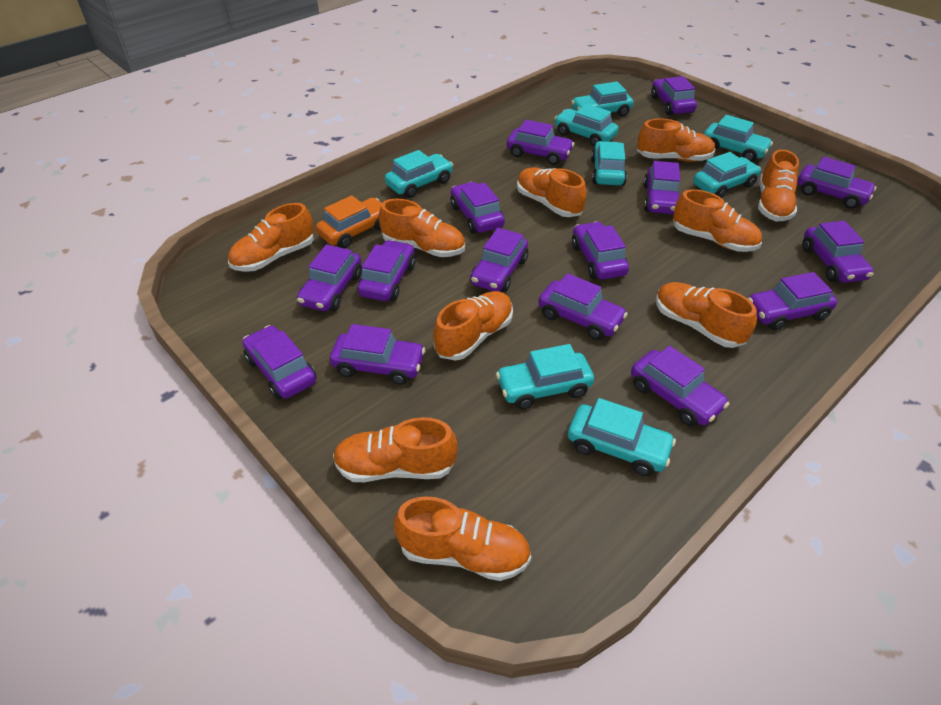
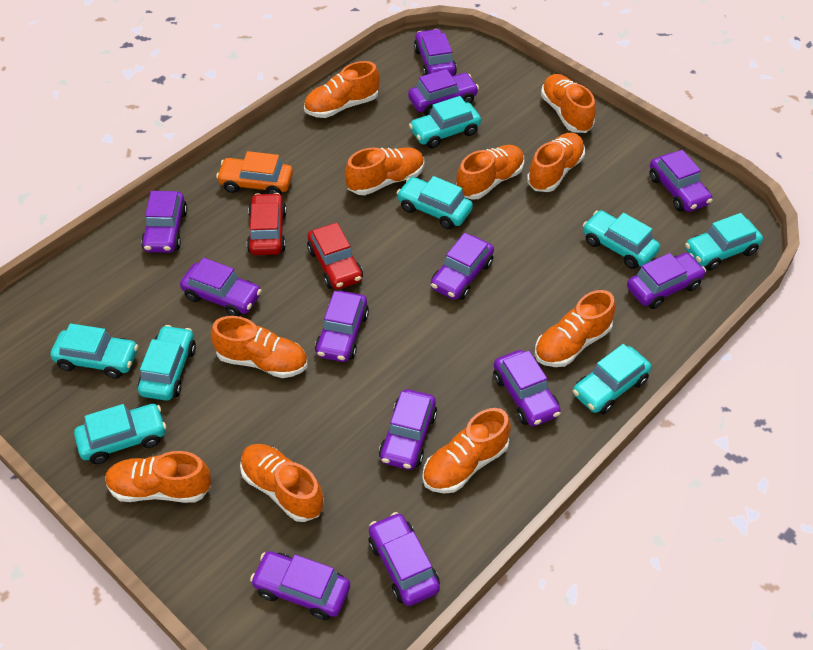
purple car: 15 -> 12
red car: 0 -> 2

